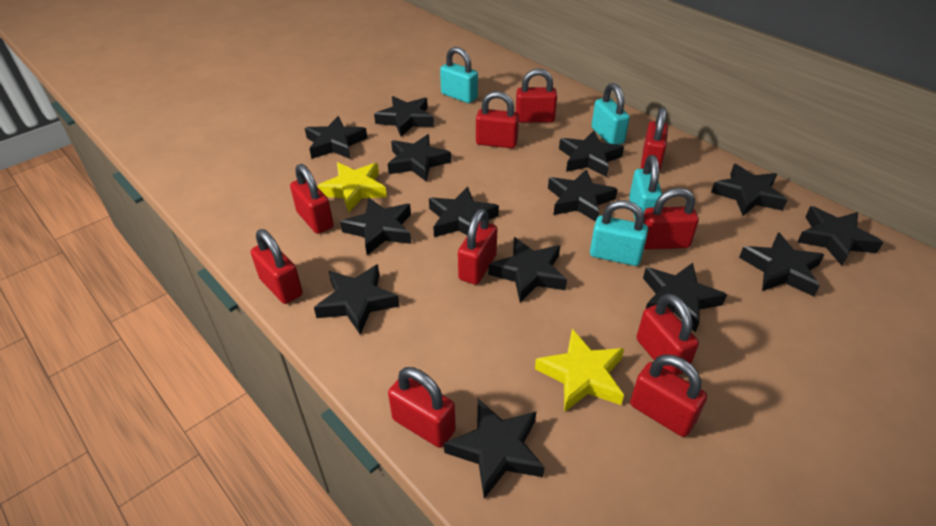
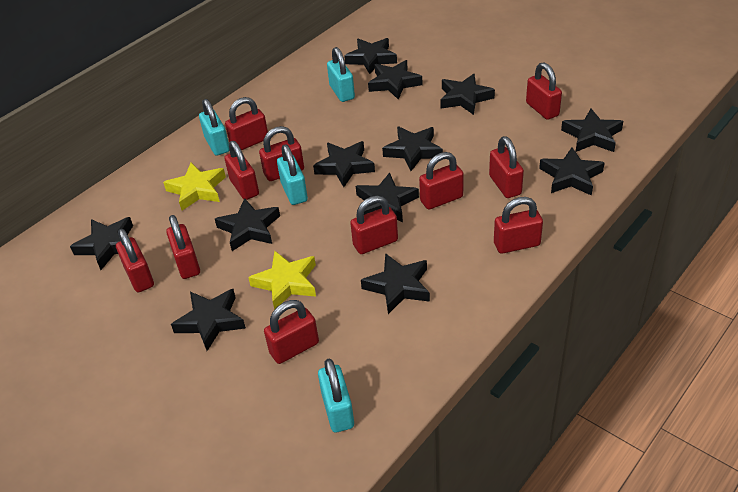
black star: 14 -> 12
red padlock: 10 -> 11

